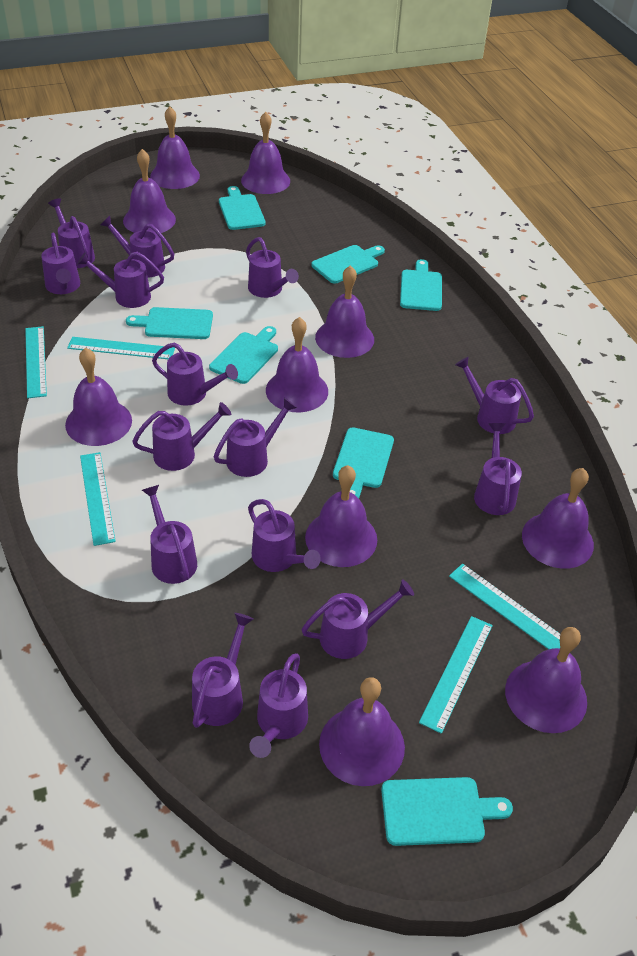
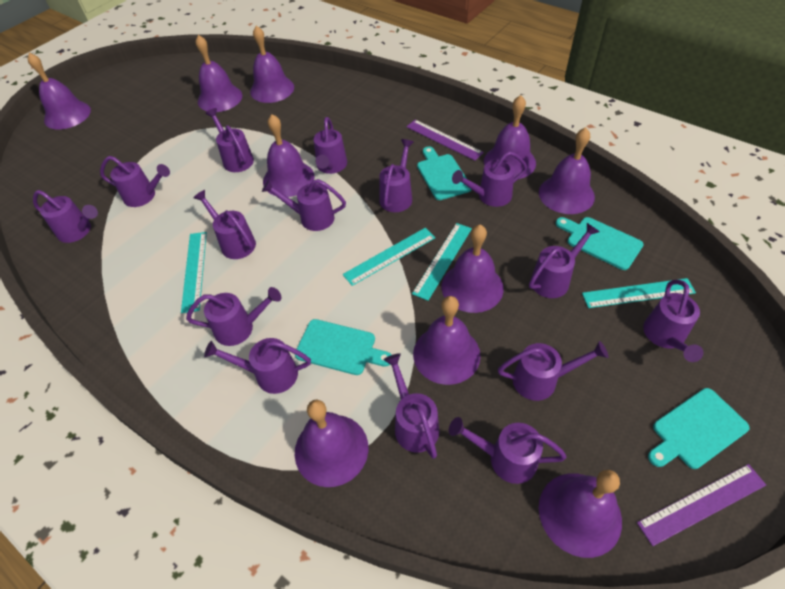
purple ruler: 0 -> 2
turquoise cutting board: 7 -> 4
turquoise ruler: 5 -> 4

